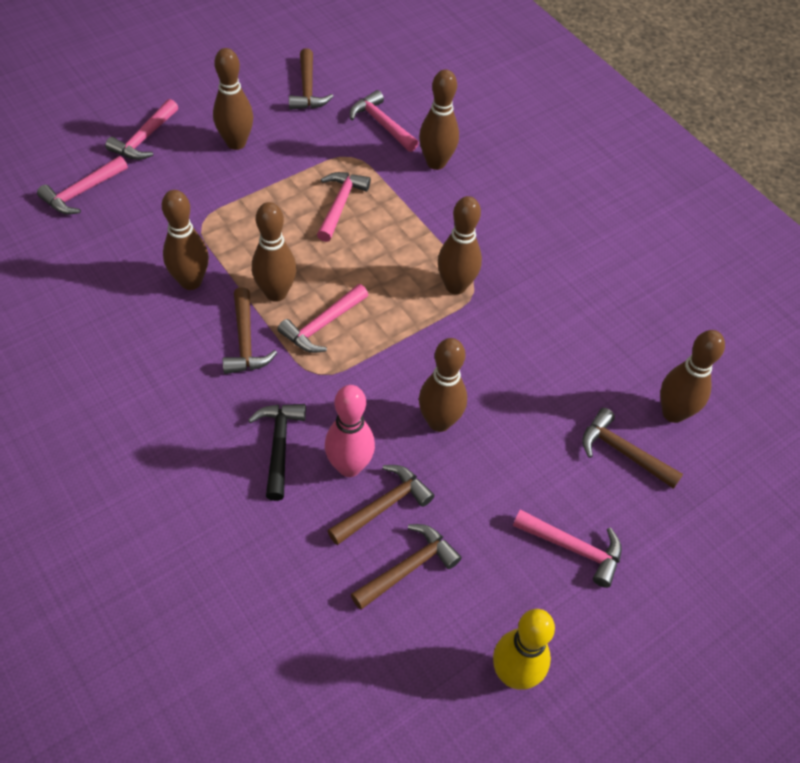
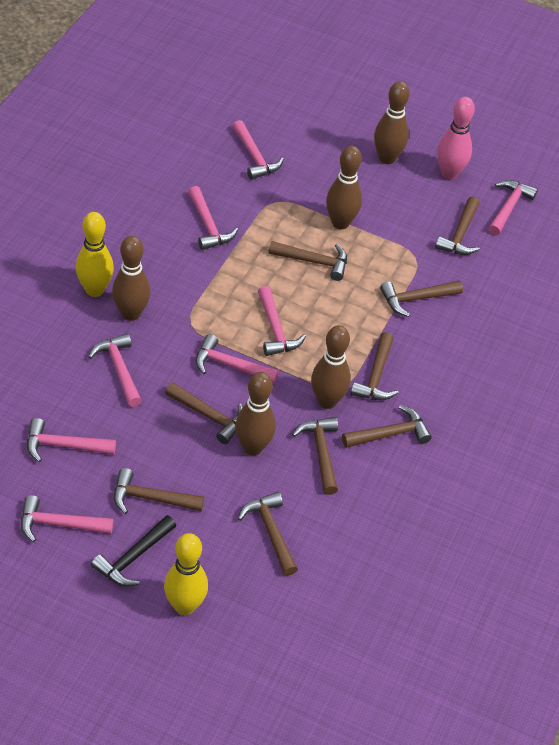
brown bowling pin: 7 -> 5
brown hammer: 5 -> 9
pink hammer: 6 -> 8
yellow bowling pin: 1 -> 2

